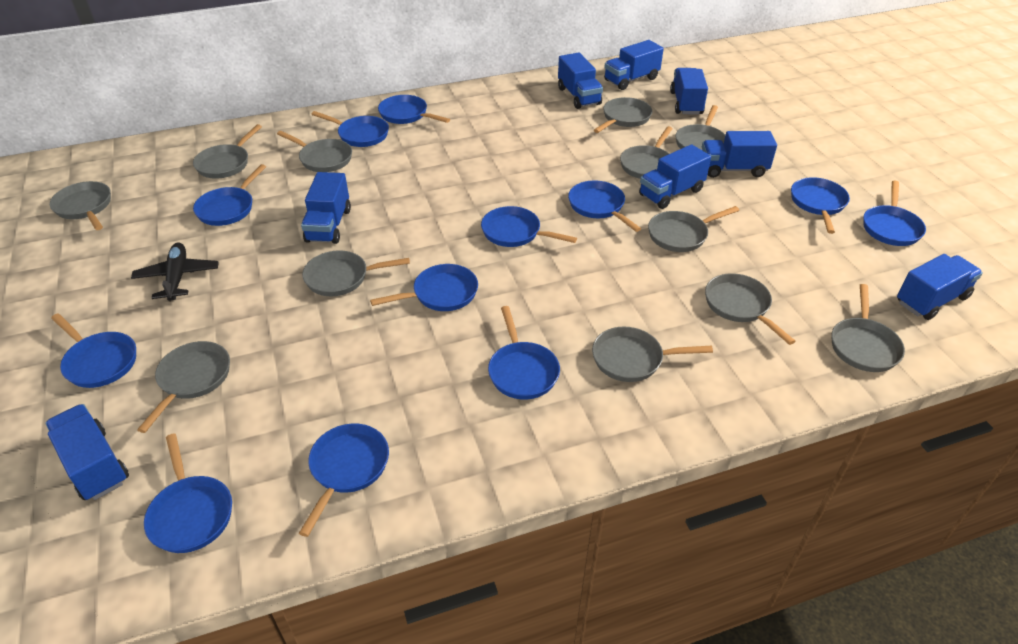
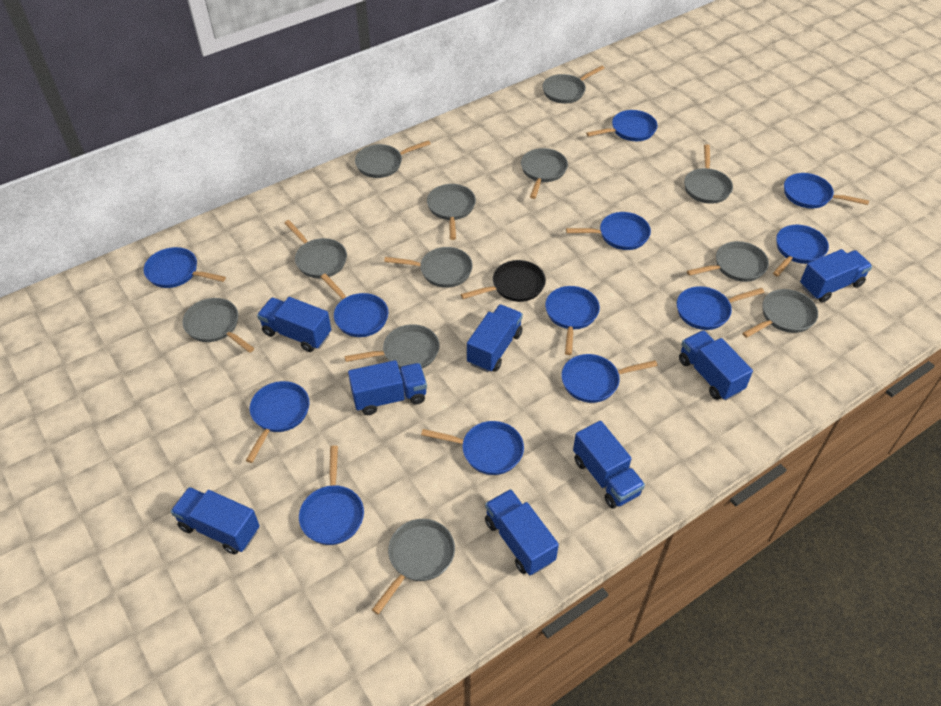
black pan: 0 -> 1
black plane: 1 -> 0

